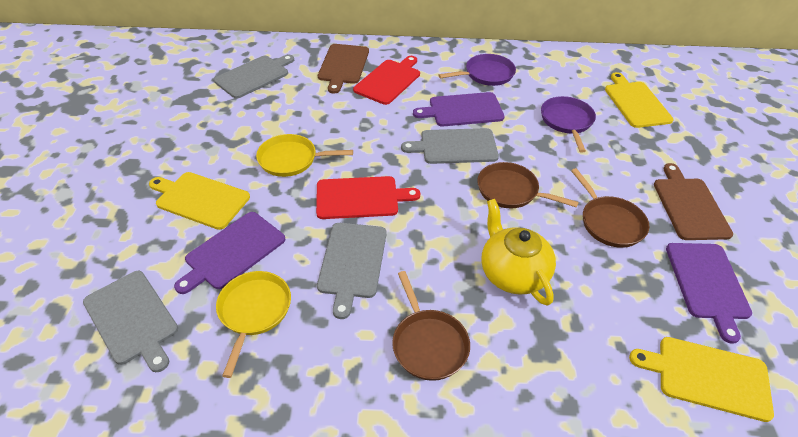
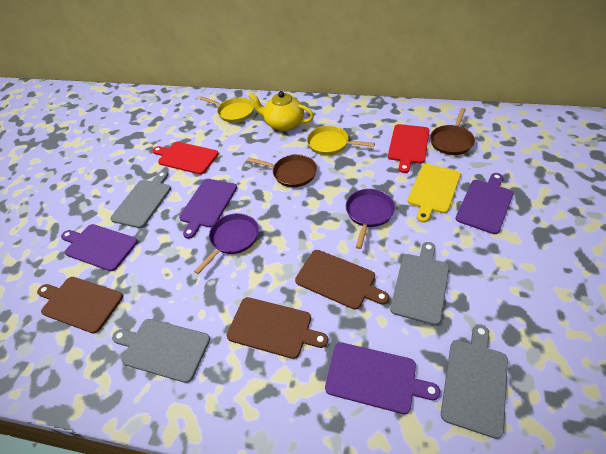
brown cutting board: 2 -> 3
brown pan: 3 -> 2
purple cutting board: 3 -> 4
yellow cutting board: 3 -> 1

